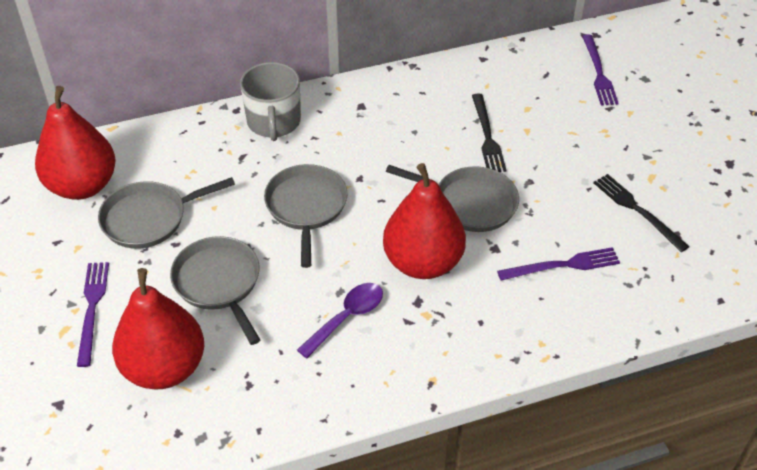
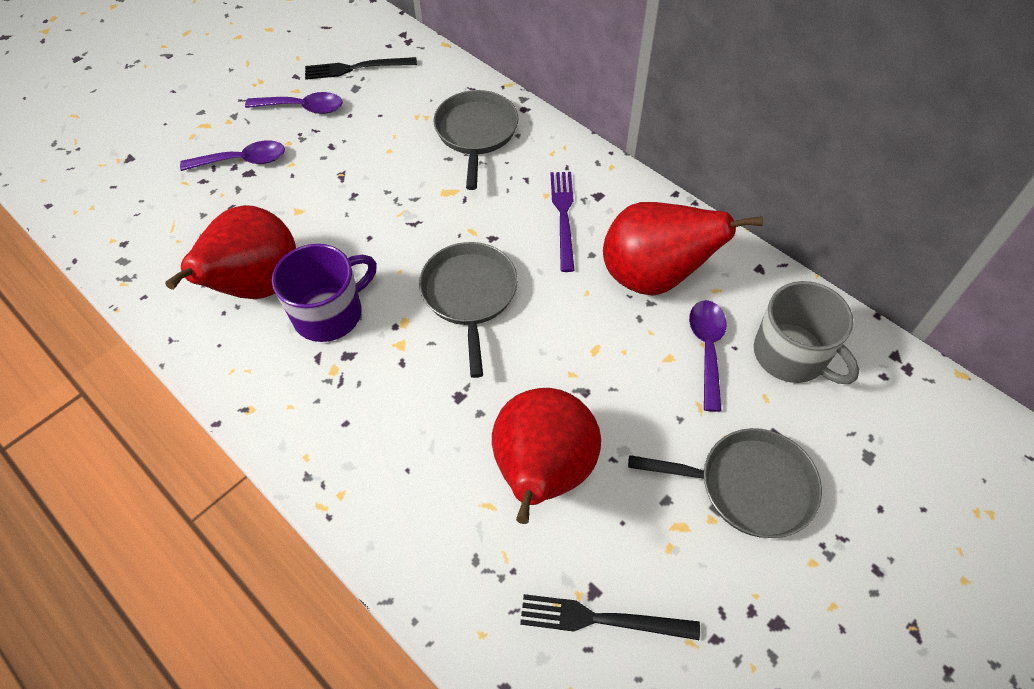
grey pan: 4 -> 3
purple fork: 3 -> 1
purple mug: 0 -> 1
purple spoon: 1 -> 3

